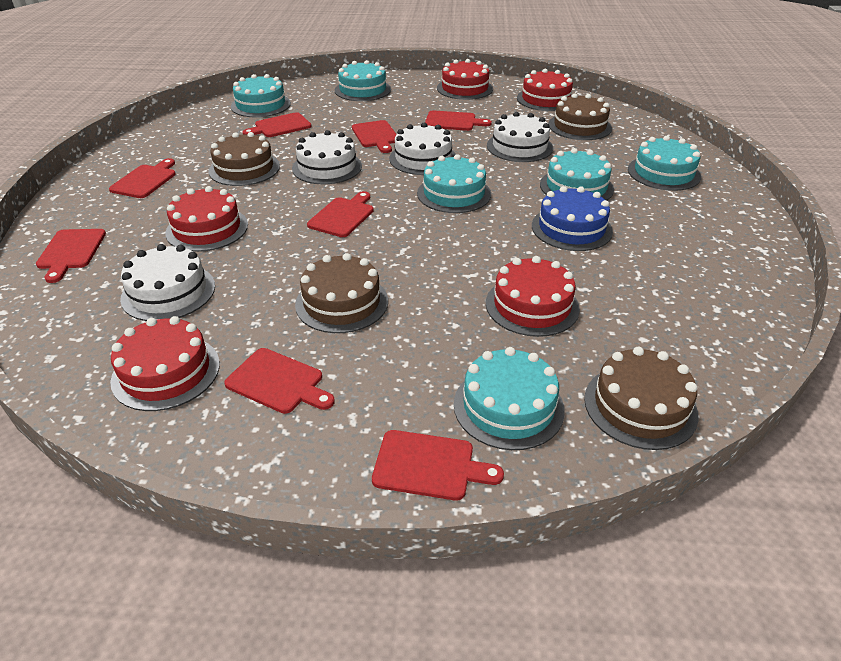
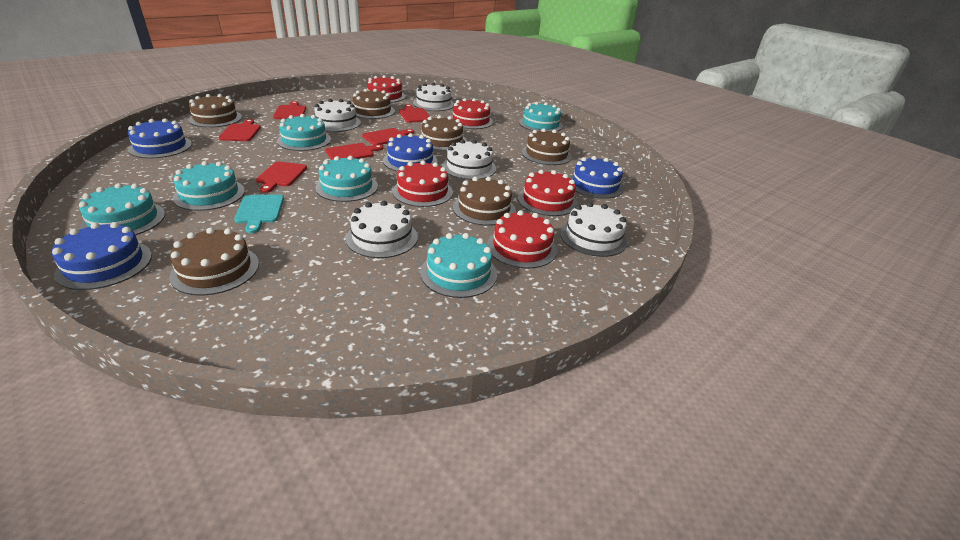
blue cake: 1 -> 4
brown cake: 4 -> 6
red cutting board: 8 -> 6
turquoise cutting board: 0 -> 1
white cake: 4 -> 5

